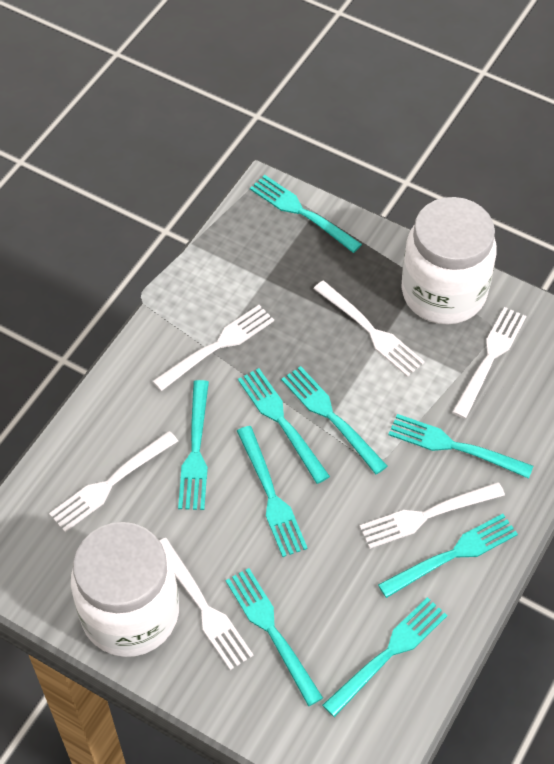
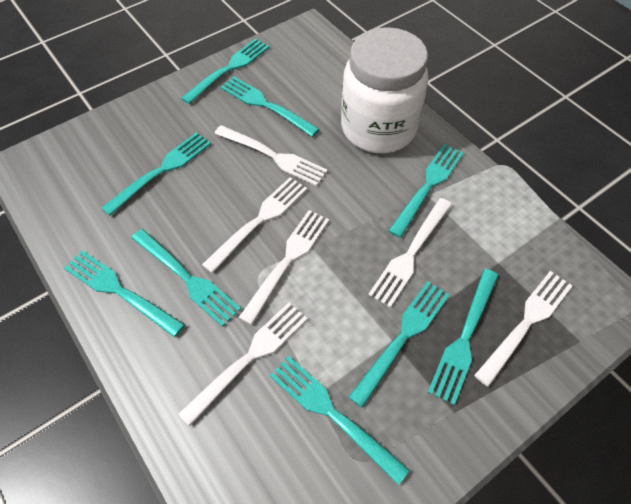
white jar: 2 -> 1

